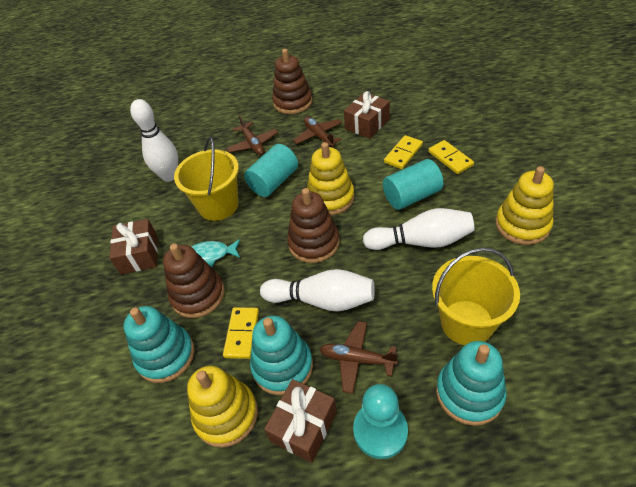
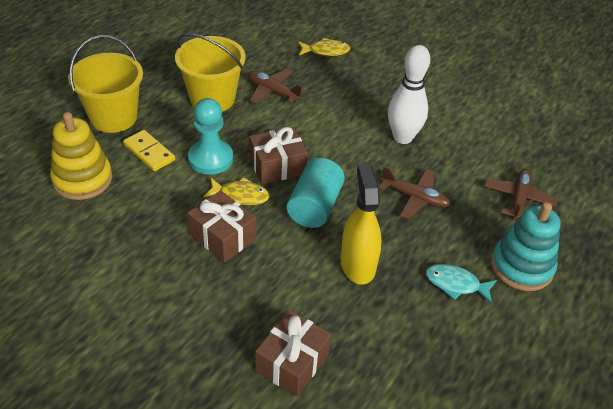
brown stacking toy: 3 -> 0
turquoise cylinder: 2 -> 1
turquoise stacking toy: 3 -> 1
white bowling pin: 3 -> 1
yellow domino: 3 -> 1
yellow fish: 0 -> 2
yellow spray bottle: 0 -> 1
yellow stacking toy: 3 -> 1

